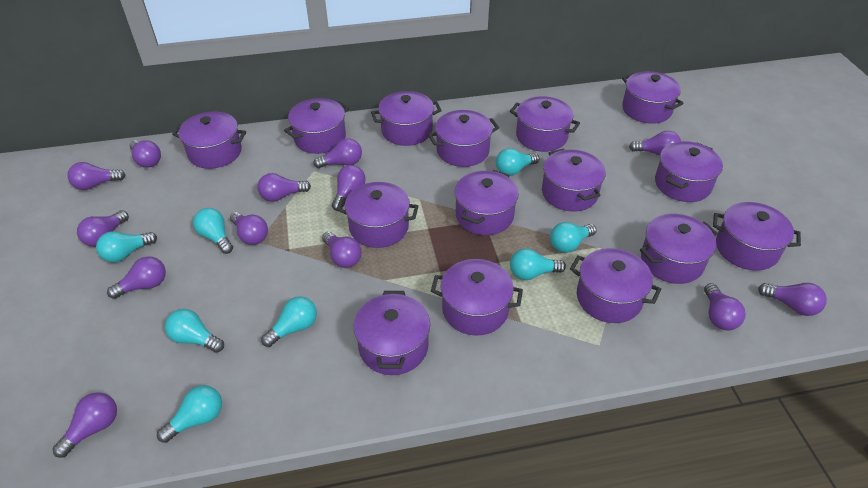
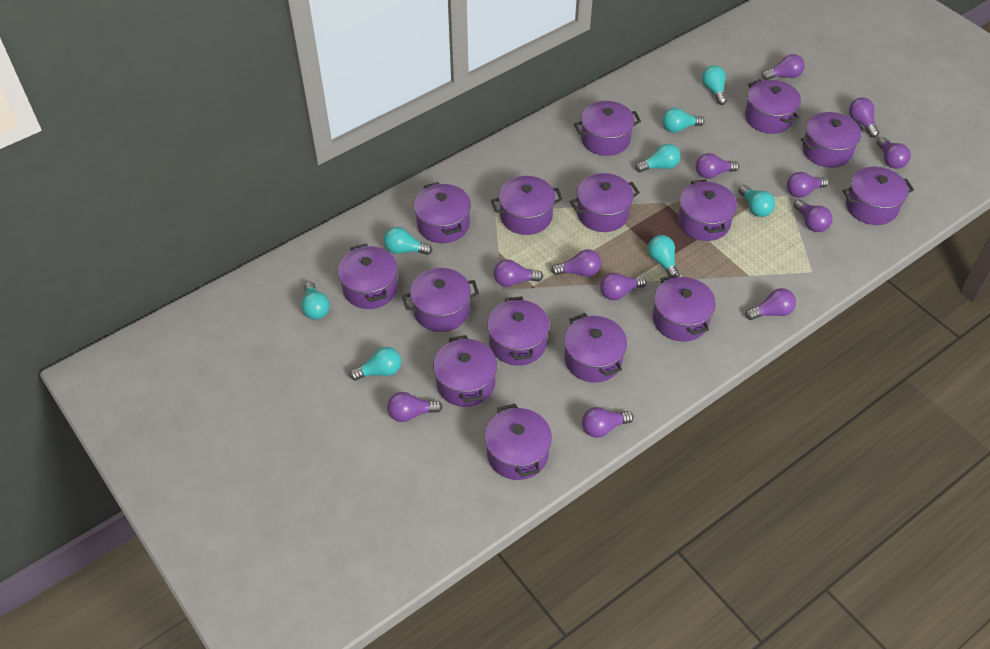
purple light bulb: 13 -> 12

